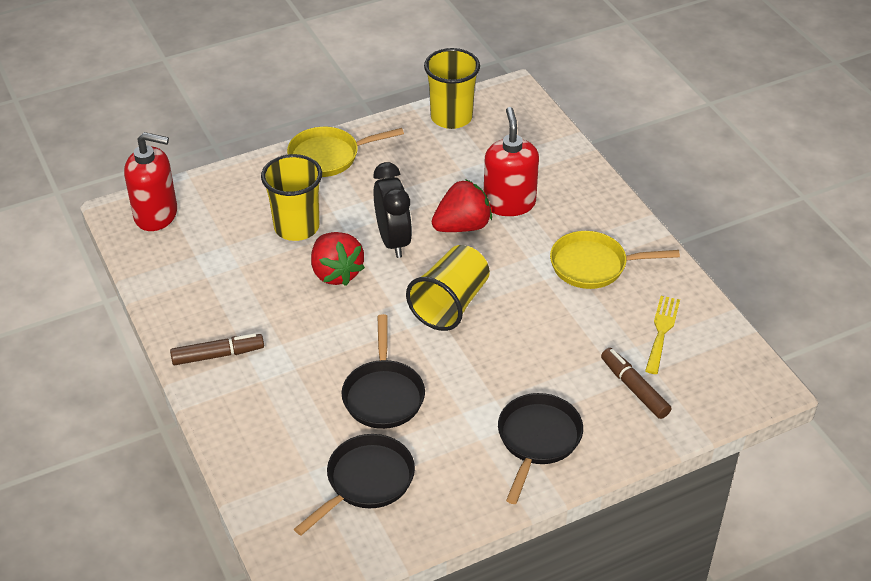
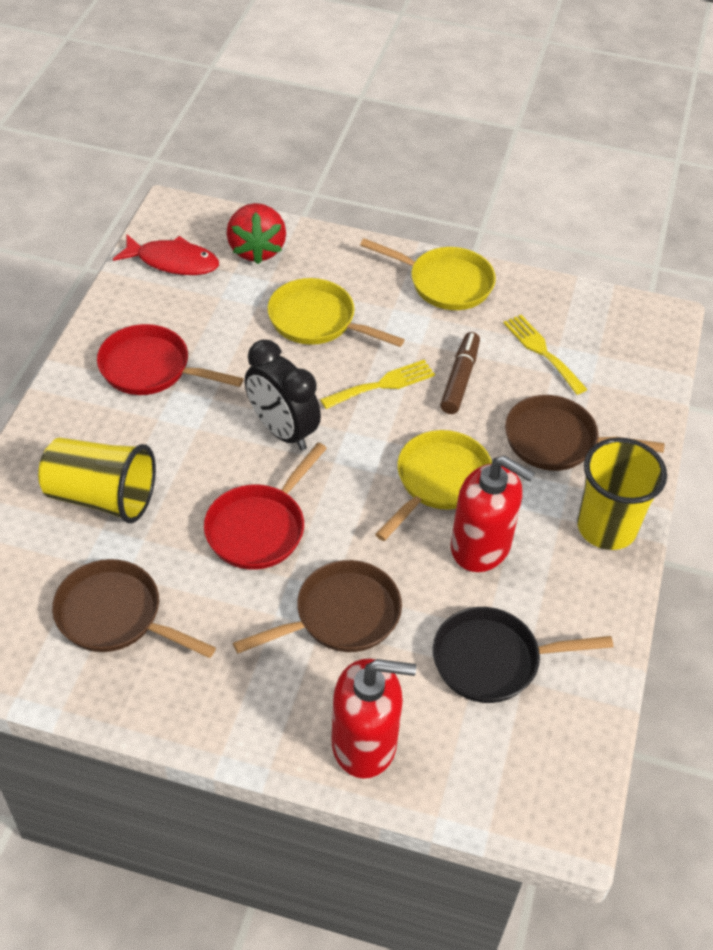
black pan: 3 -> 1
brown marker: 2 -> 1
brown pan: 0 -> 3
red fish: 0 -> 1
red pan: 0 -> 2
red strawberry: 2 -> 1
yellow cup: 3 -> 2
yellow fork: 1 -> 2
yellow pan: 2 -> 3

